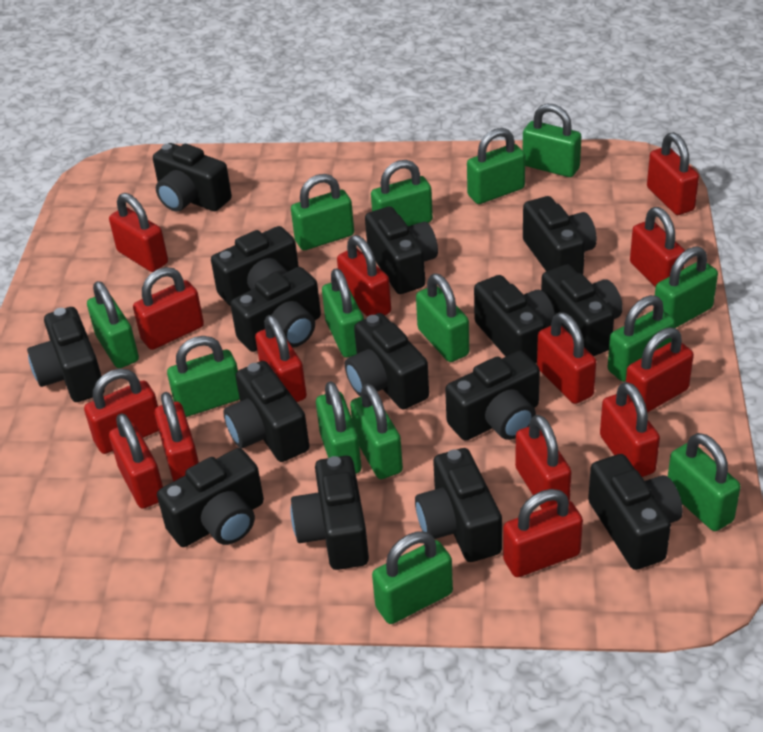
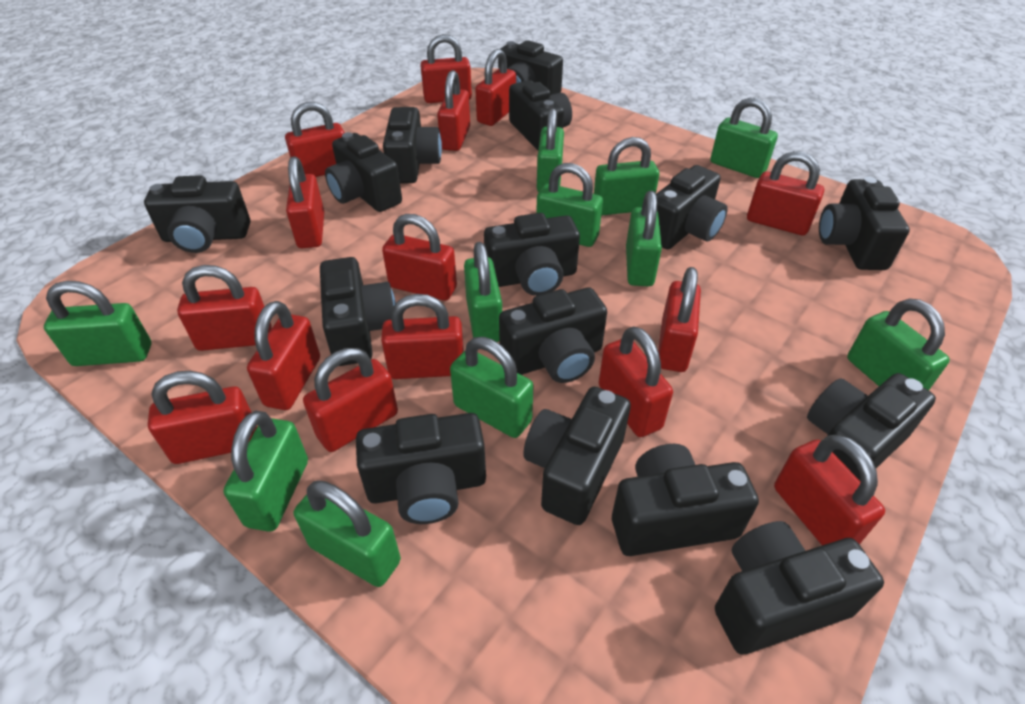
green padlock: 14 -> 11
red padlock: 14 -> 15

